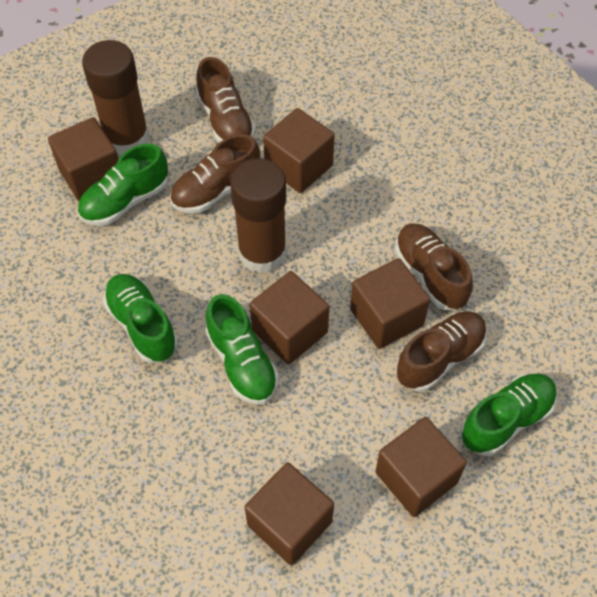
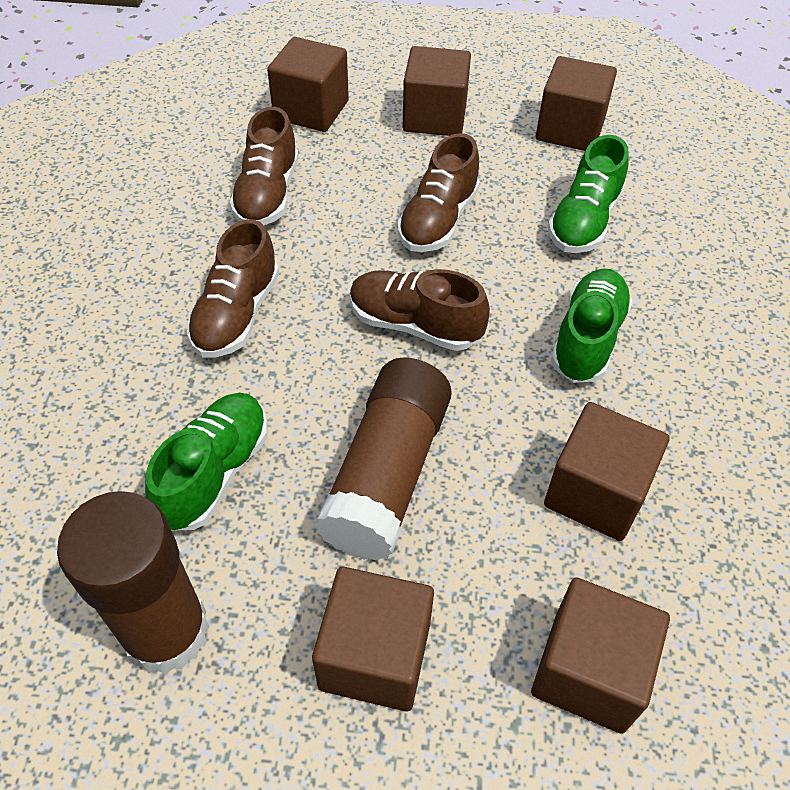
green shoe: 4 -> 3

